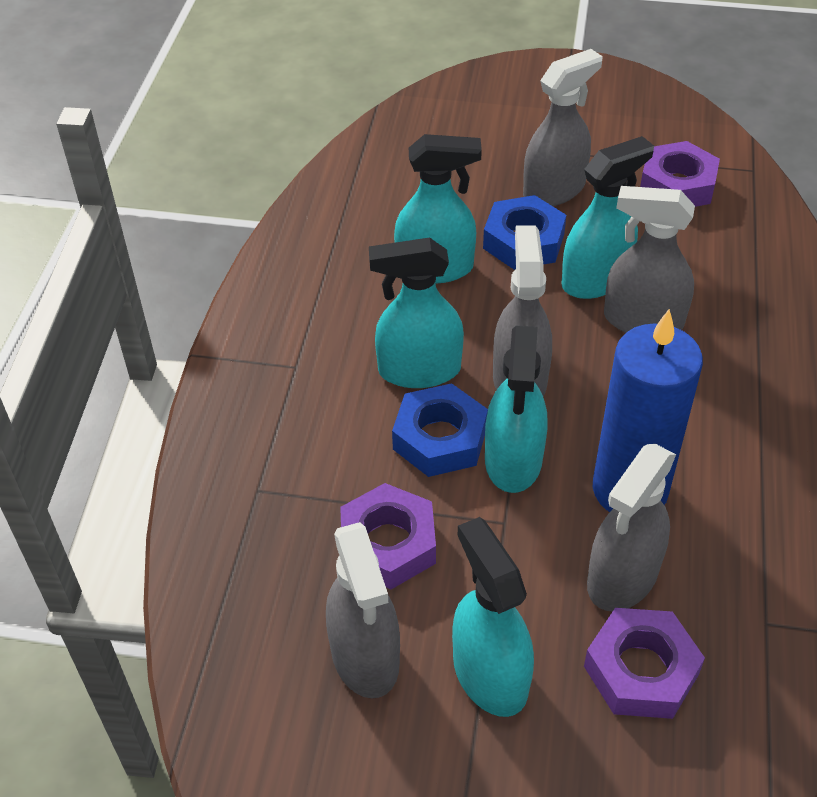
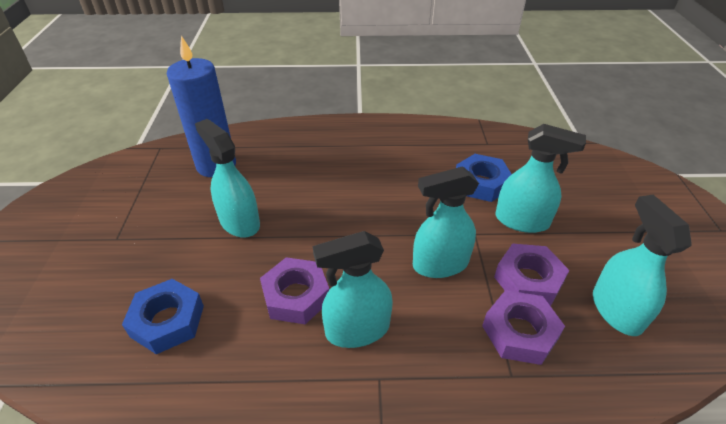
grey spray bottle: 5 -> 0

